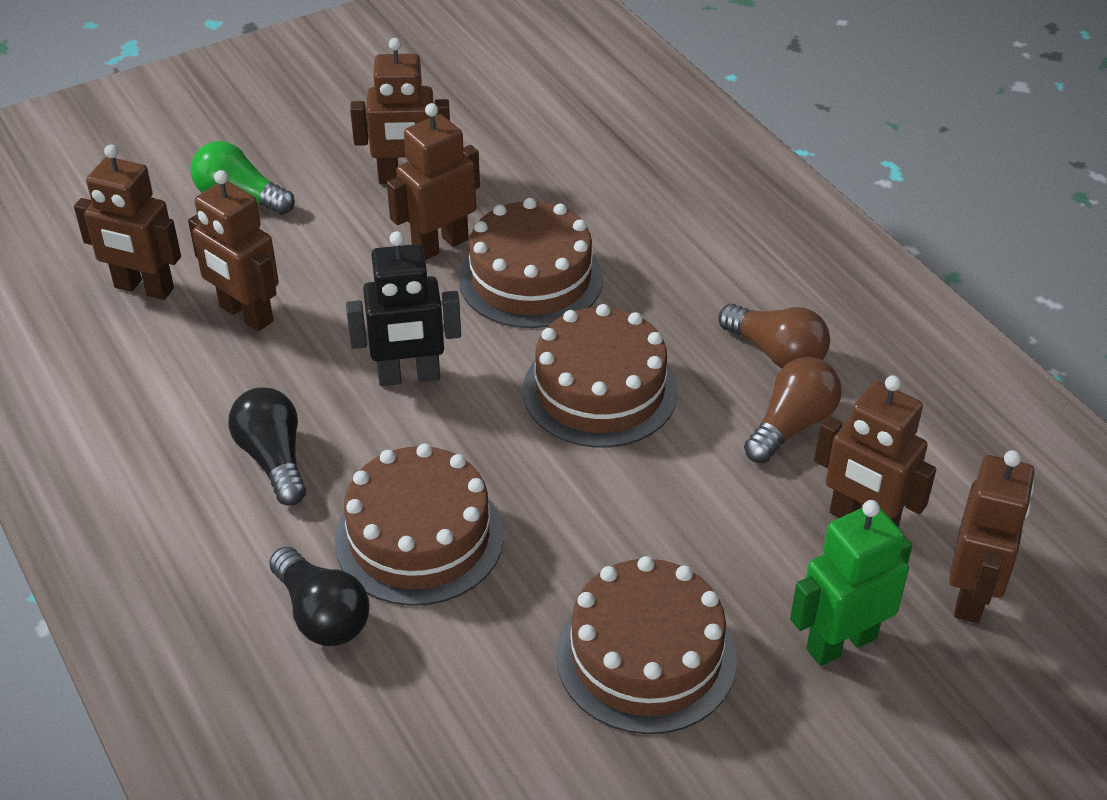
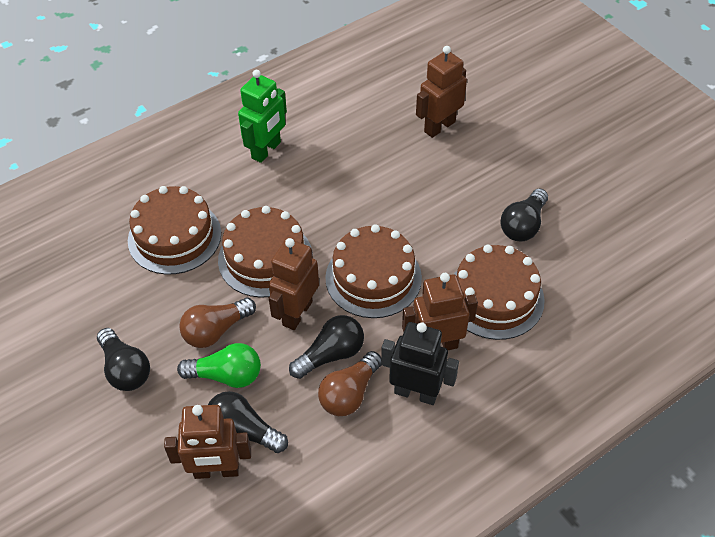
black light bulb: 2 -> 4
brown robot: 6 -> 4

